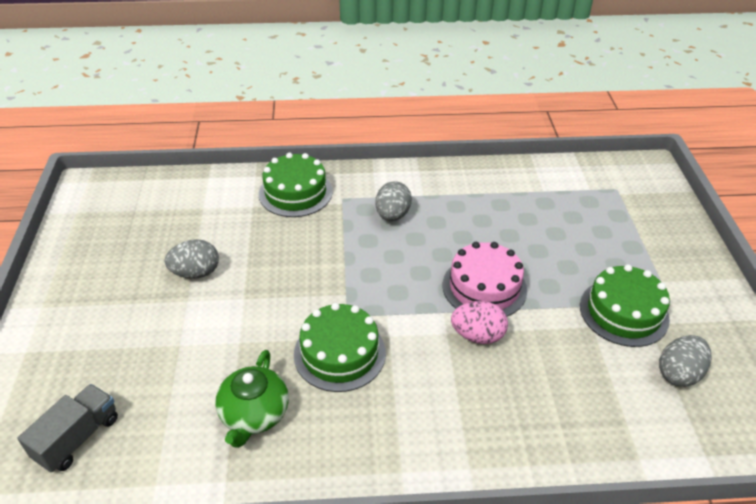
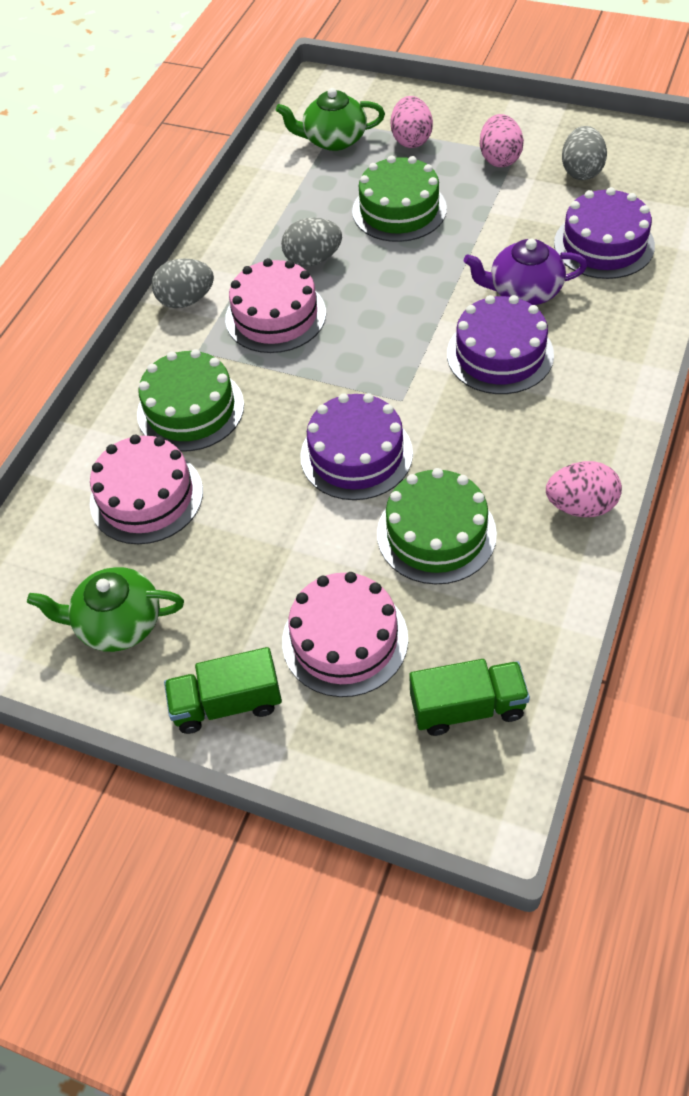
green teapot: 1 -> 2
green truck: 0 -> 2
grey truck: 1 -> 0
pink cake: 1 -> 3
pink egg: 1 -> 3
purple cake: 0 -> 3
purple teapot: 0 -> 1

